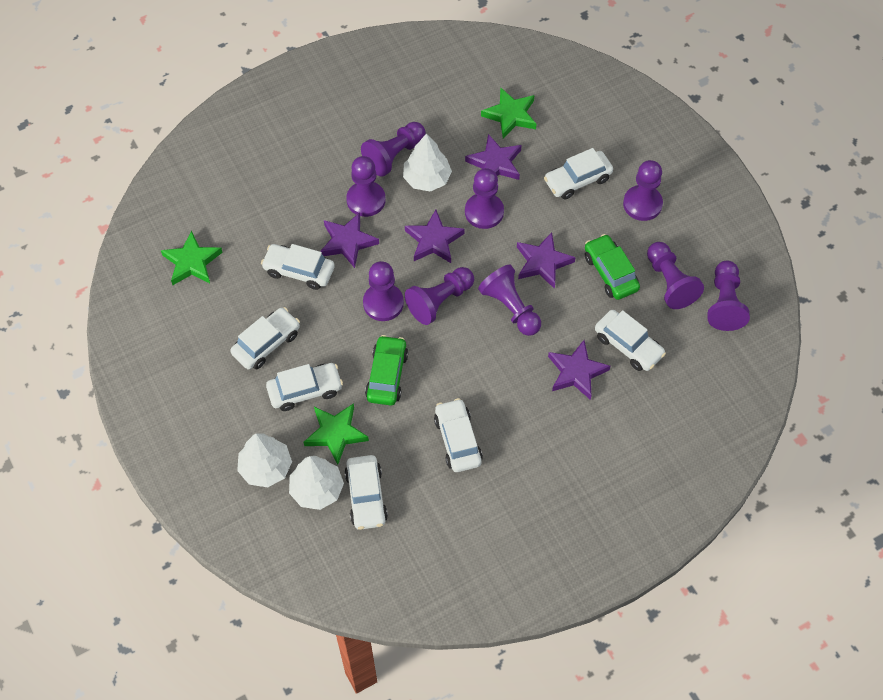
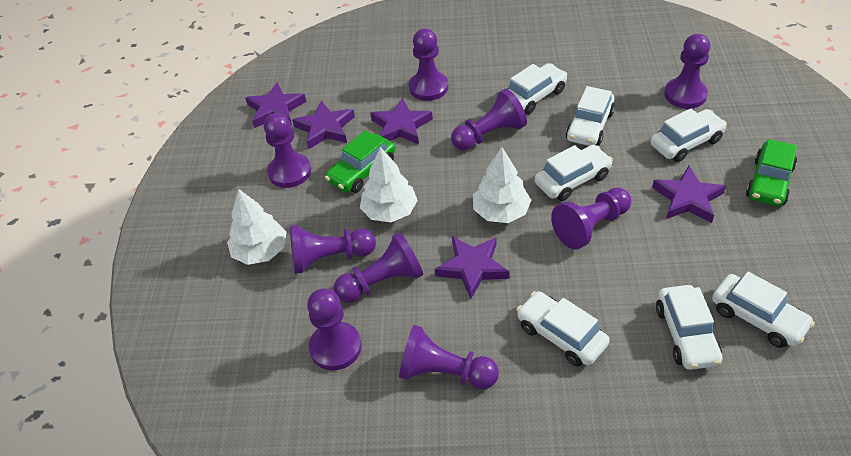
green star: 3 -> 0

